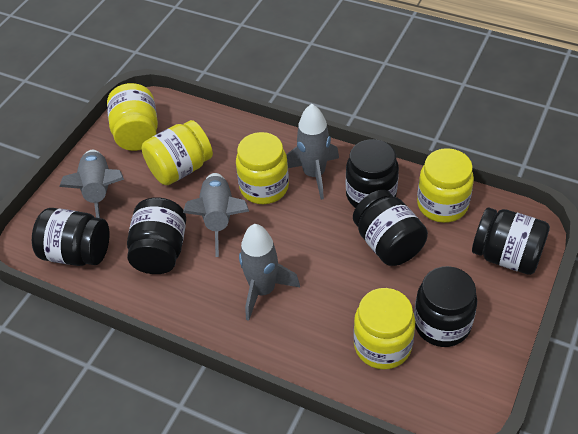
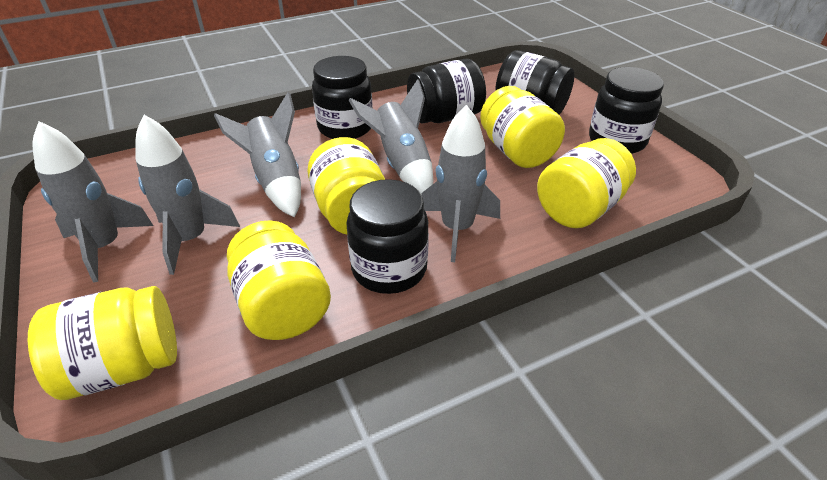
black jar: 6 -> 5
grey rocket: 4 -> 5

